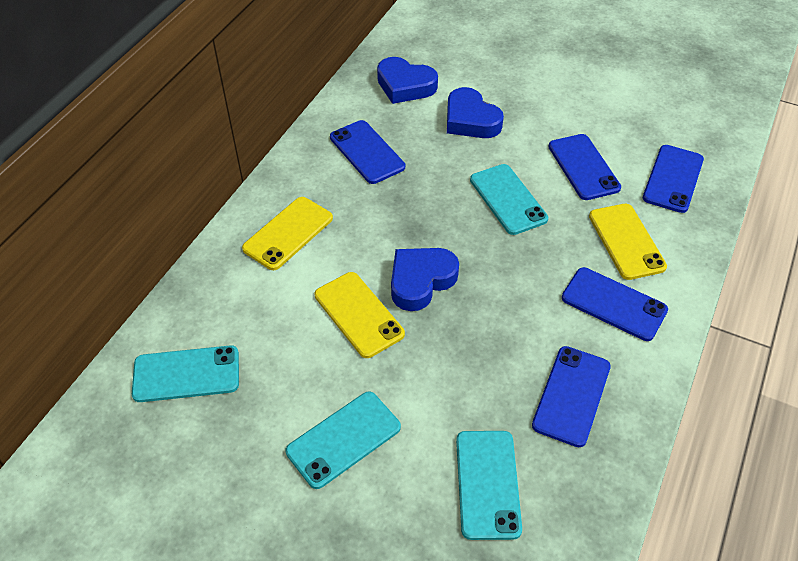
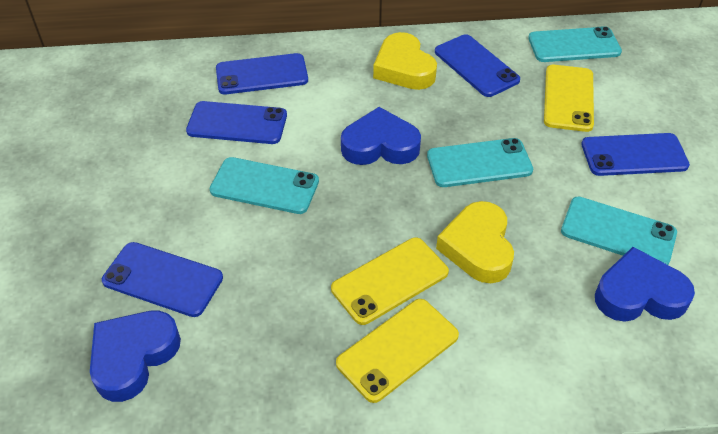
yellow heart: 0 -> 2

